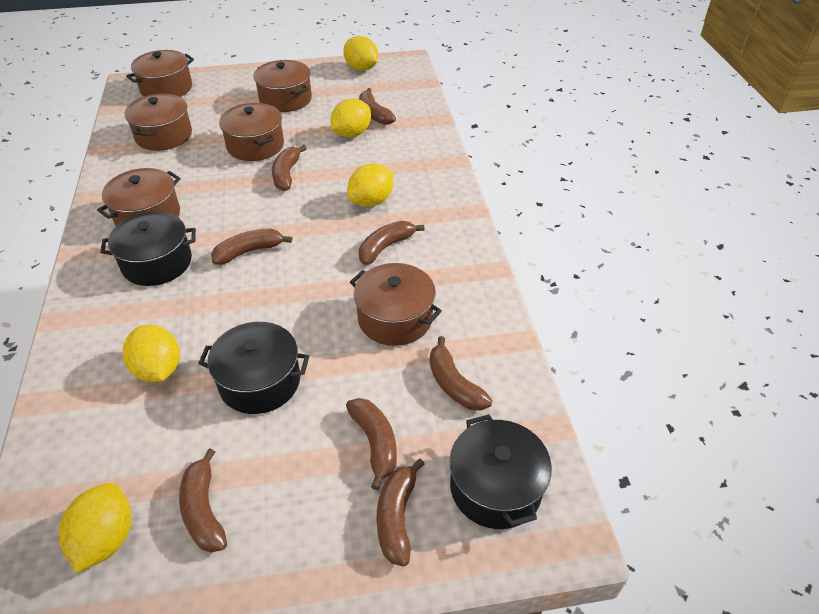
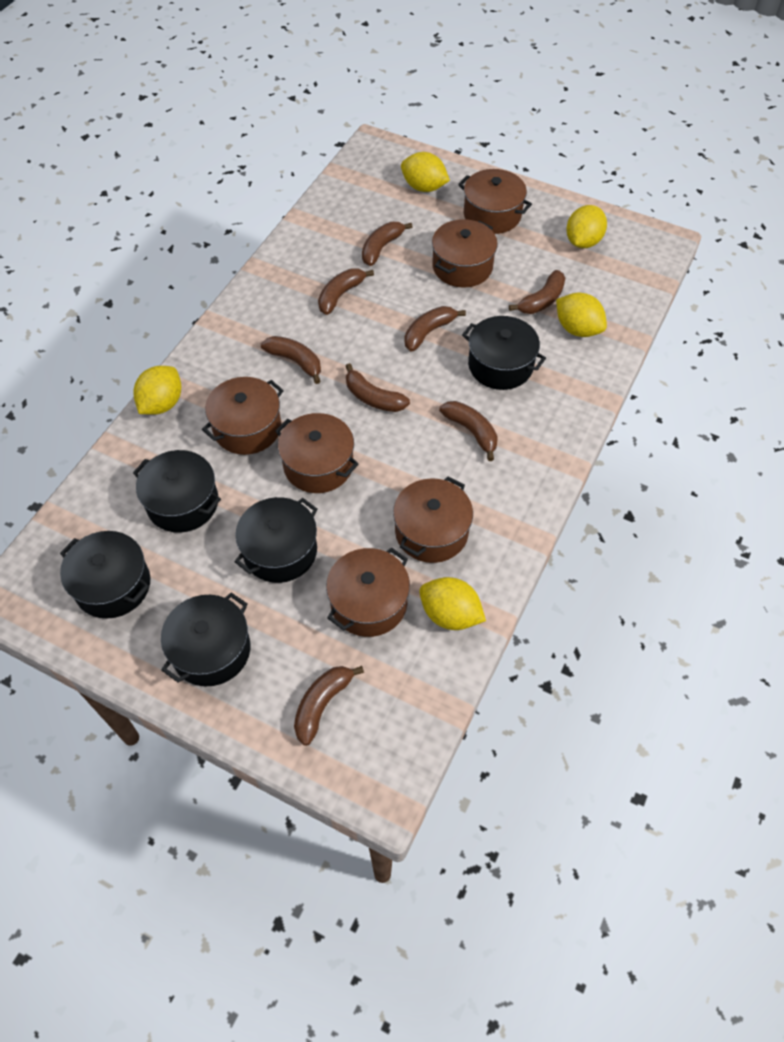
black pot: 3 -> 5

